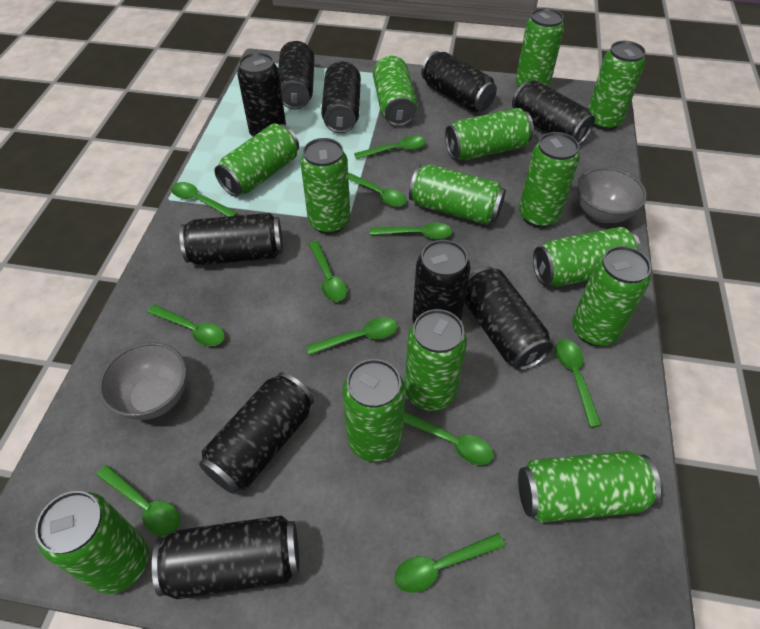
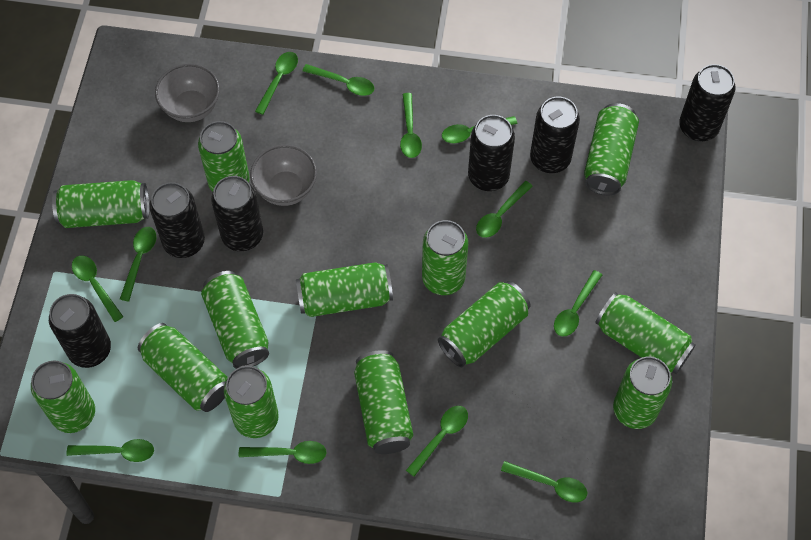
black can: 10 -> 6
green can: 14 -> 13
green spoon: 11 -> 12

